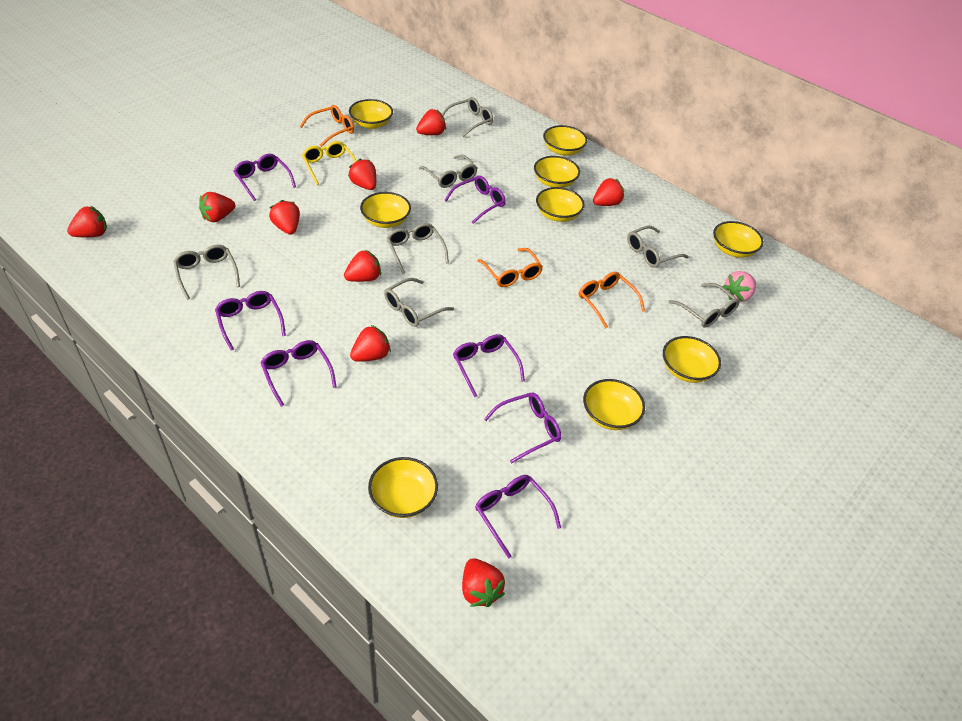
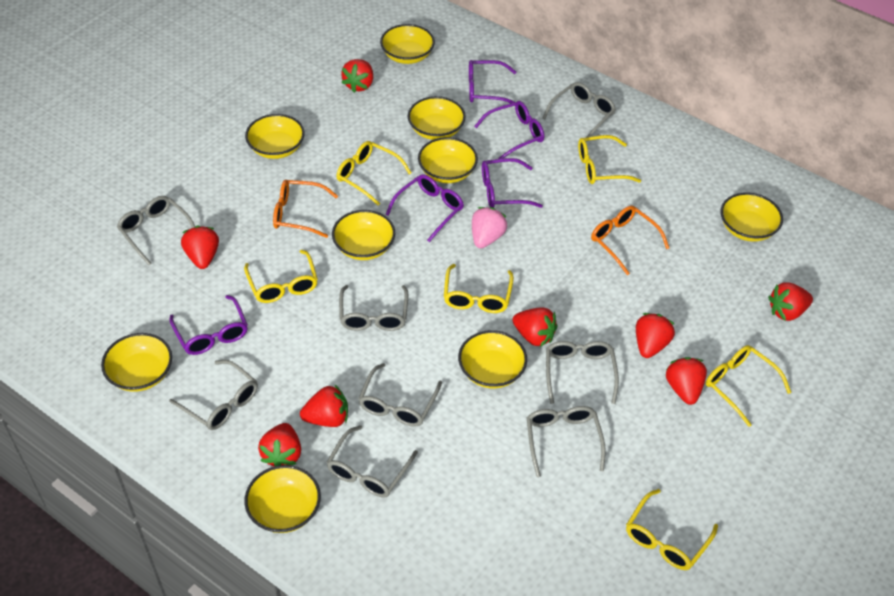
grey glasses: 7 -> 8
orange glasses: 3 -> 2
purple glasses: 7 -> 5
red strawberry: 9 -> 8
yellow glasses: 1 -> 6

